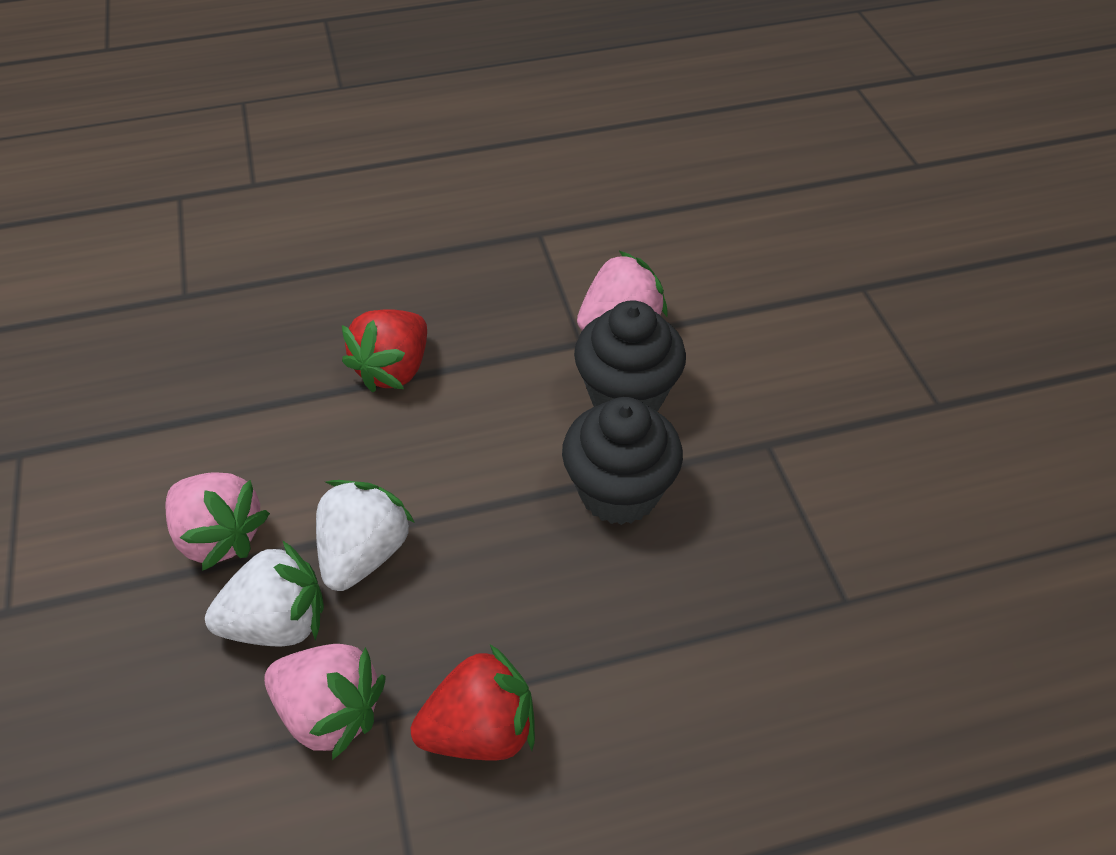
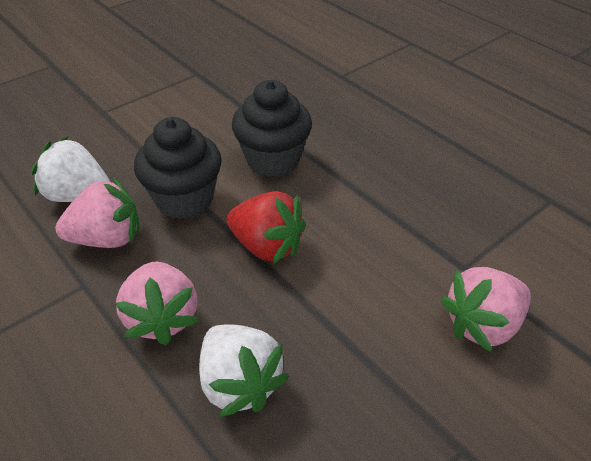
red strawberry: 2 -> 1

